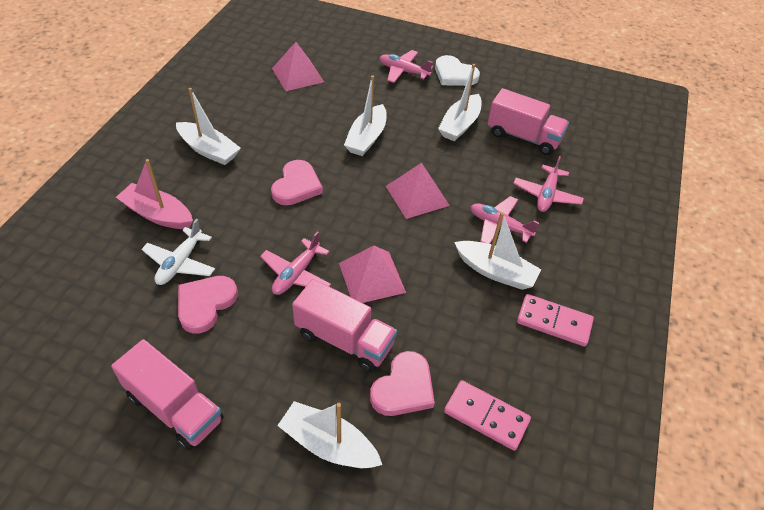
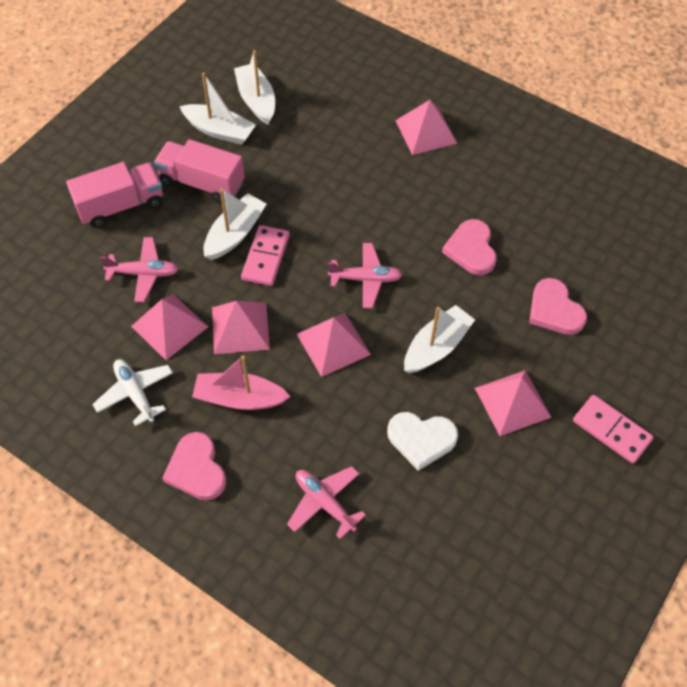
pink plane: 4 -> 3
pink pyramid: 3 -> 5
pink truck: 3 -> 2
white boat: 5 -> 4

